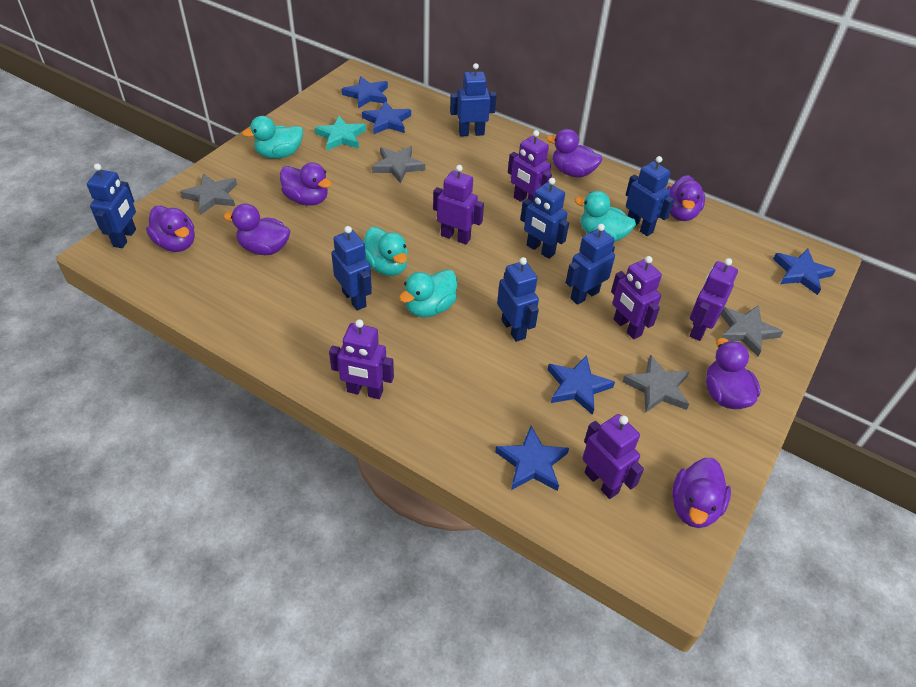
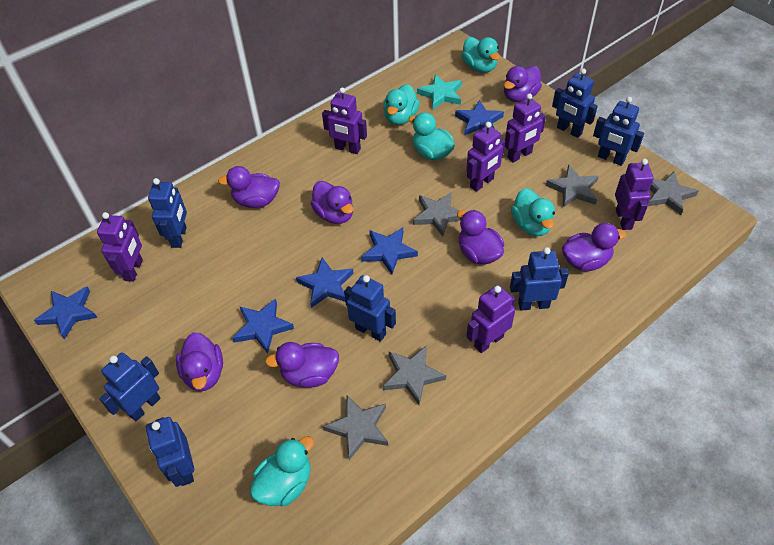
grey star: 4 -> 5
turquoise duck: 4 -> 5

